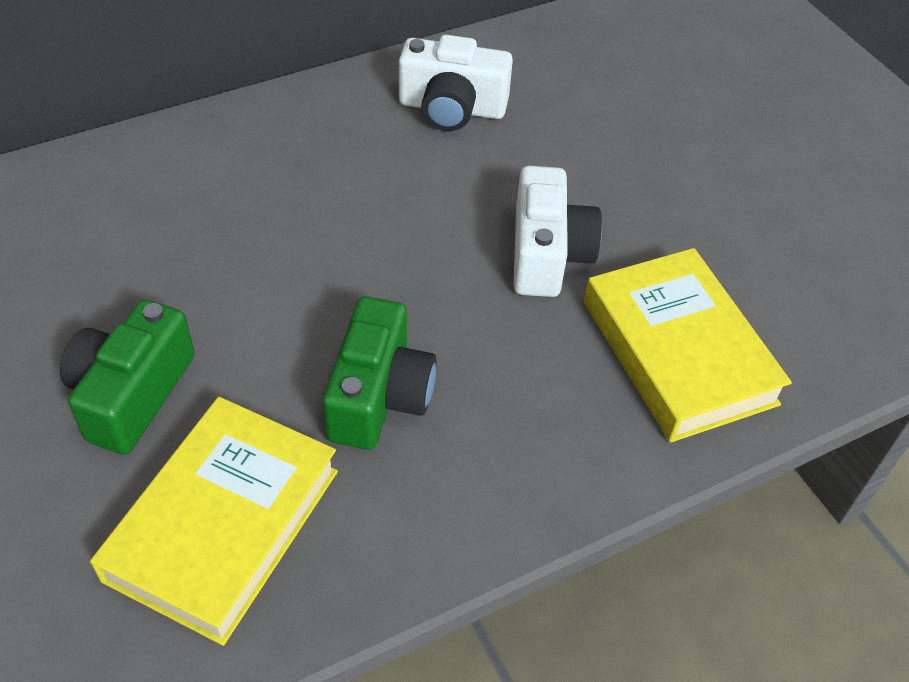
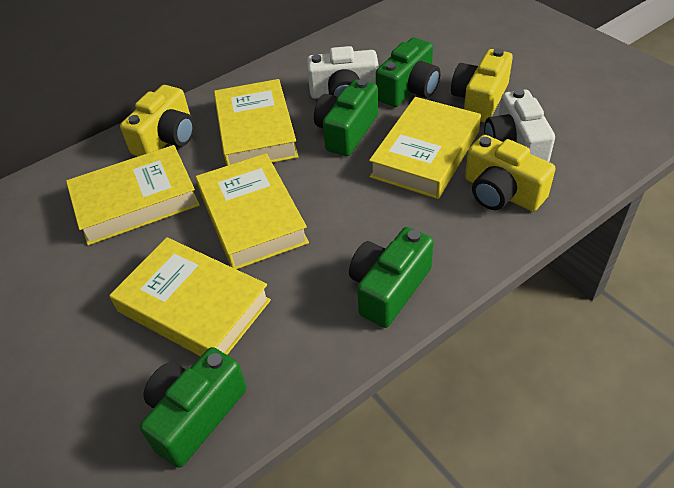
green camera: 2 -> 4
yellow book: 2 -> 5
yellow camera: 0 -> 3

